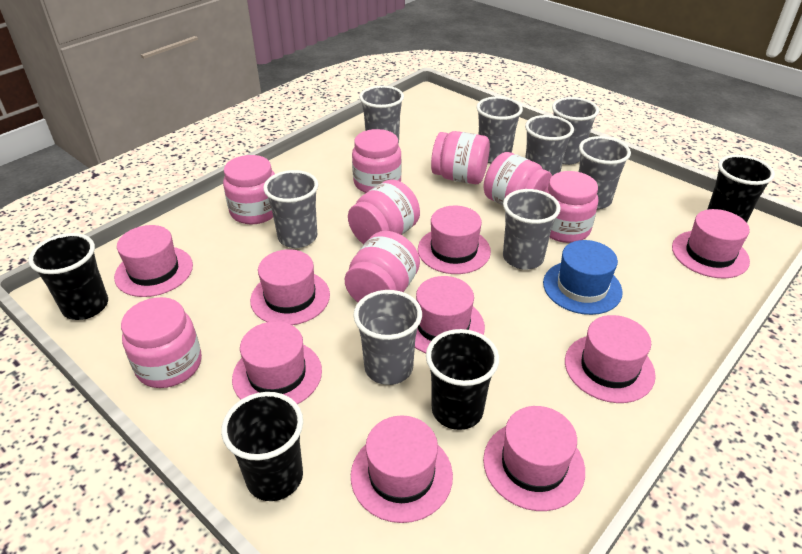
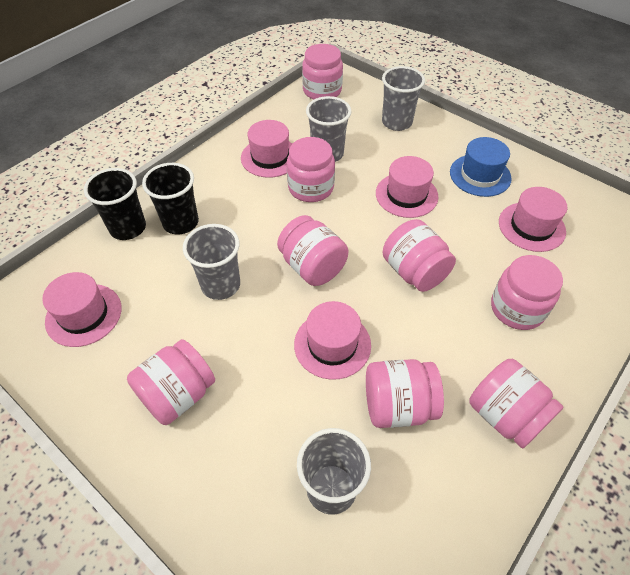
black cup: 4 -> 2
grey cup: 8 -> 4
pink hat: 9 -> 5

